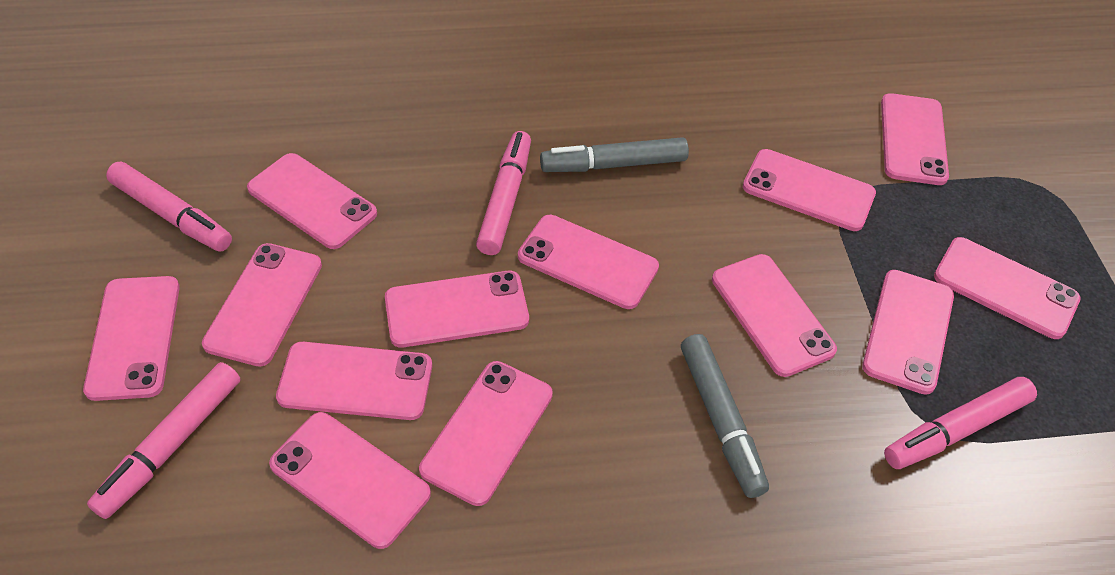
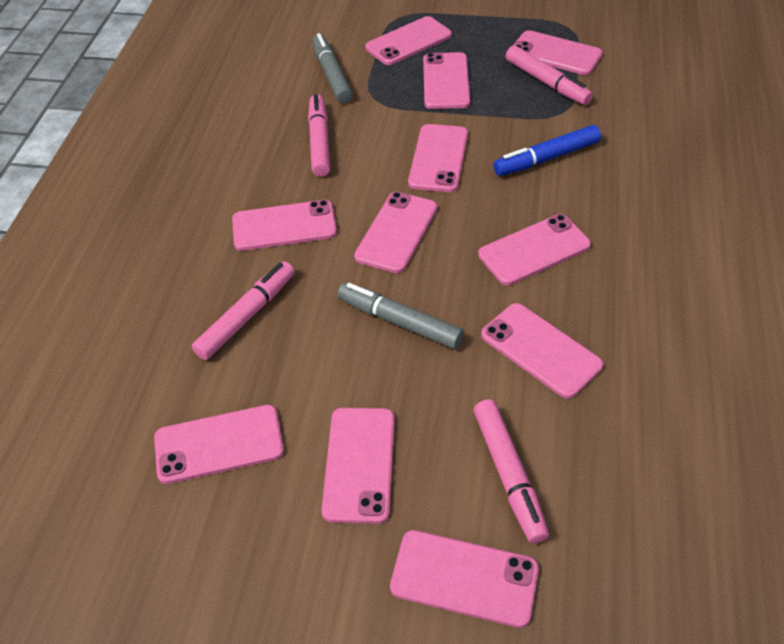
blue marker: 0 -> 1
pink phone: 13 -> 11

